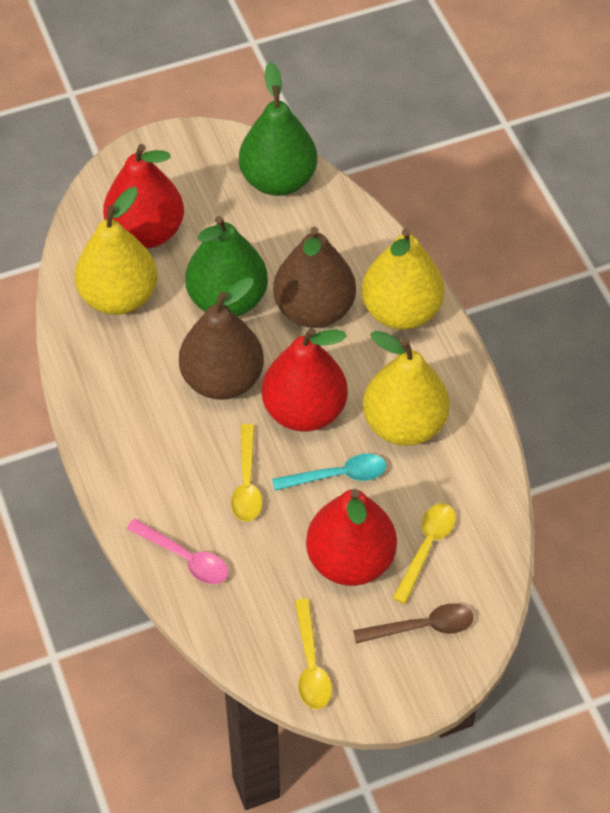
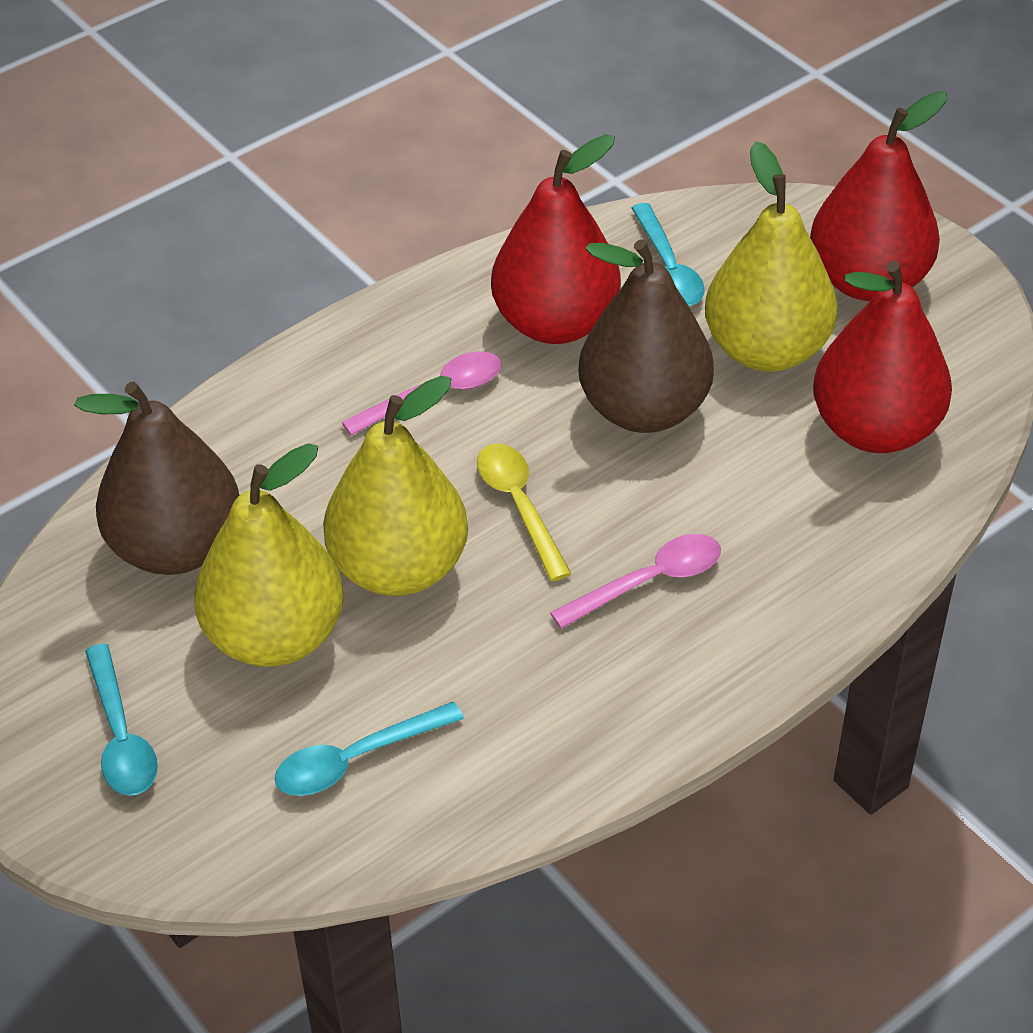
brown spoon: 1 -> 0
green pear: 2 -> 0
pink spoon: 1 -> 2
turquoise spoon: 1 -> 3
yellow spoon: 3 -> 1

